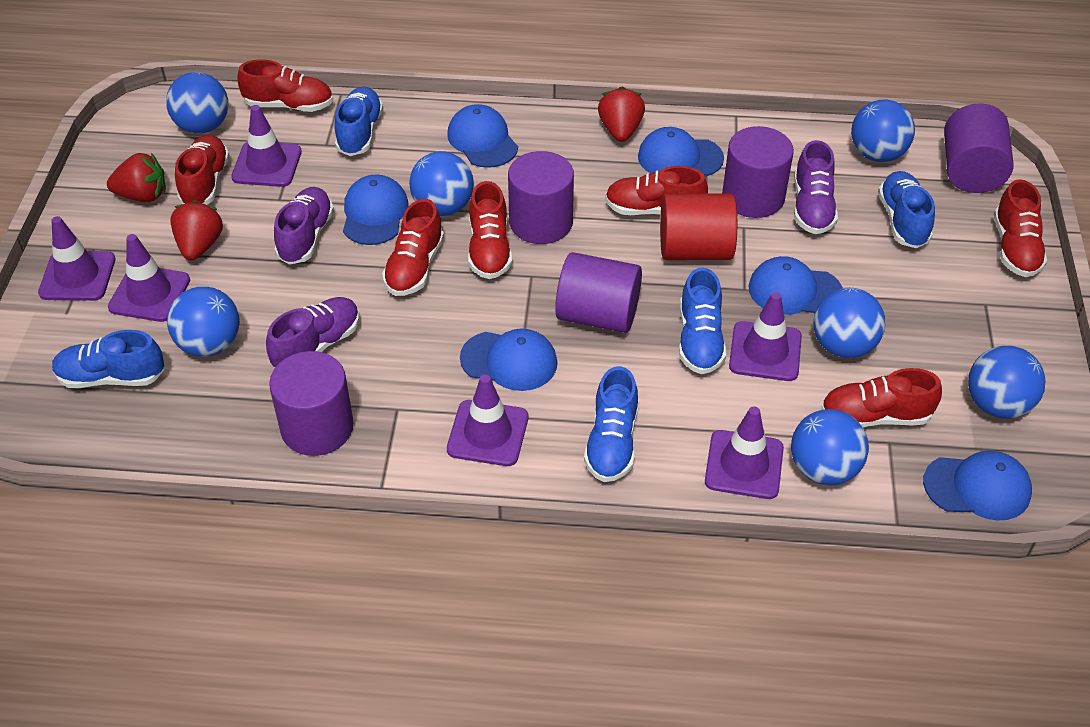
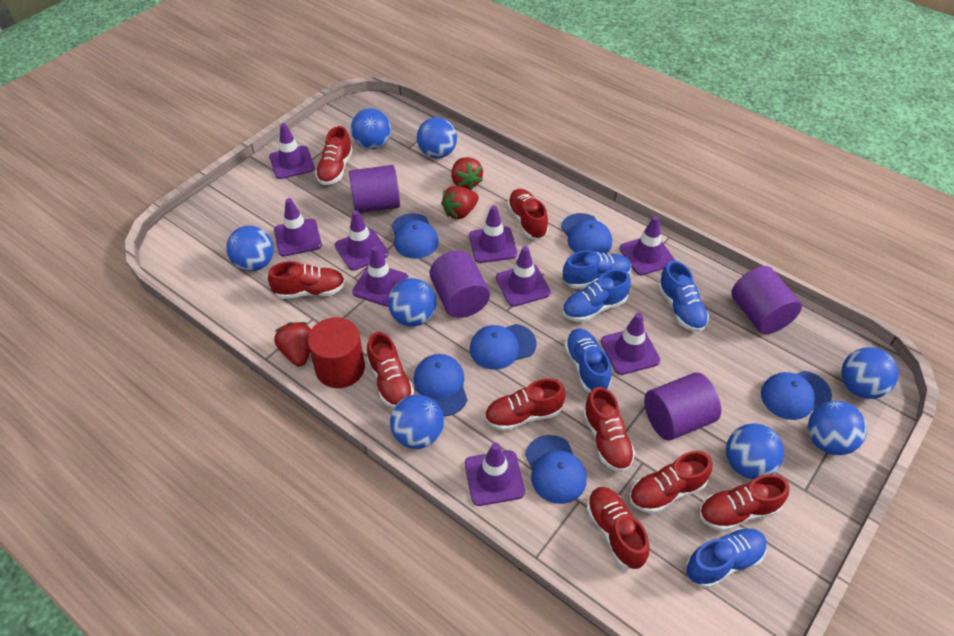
blue ball: 7 -> 8
purple cylinder: 5 -> 4
purple shoe: 3 -> 0
purple traffic cone: 6 -> 9
red shoe: 7 -> 9

